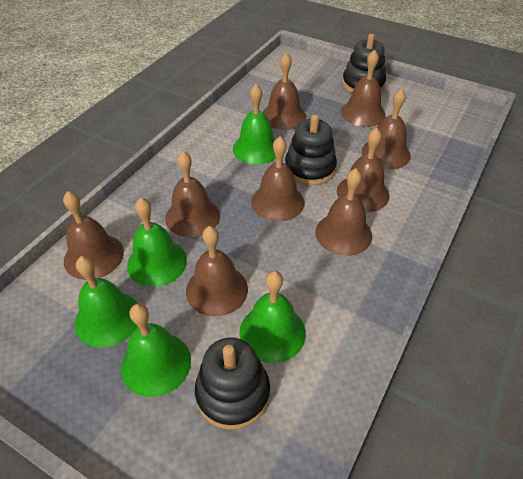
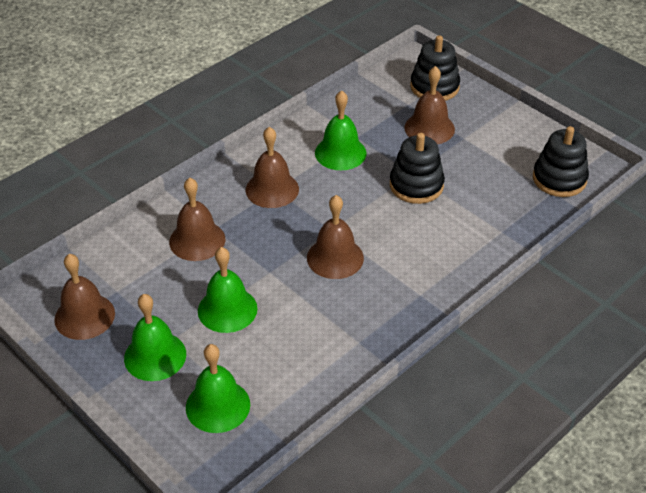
brown bell: 9 -> 5
green bell: 5 -> 4

